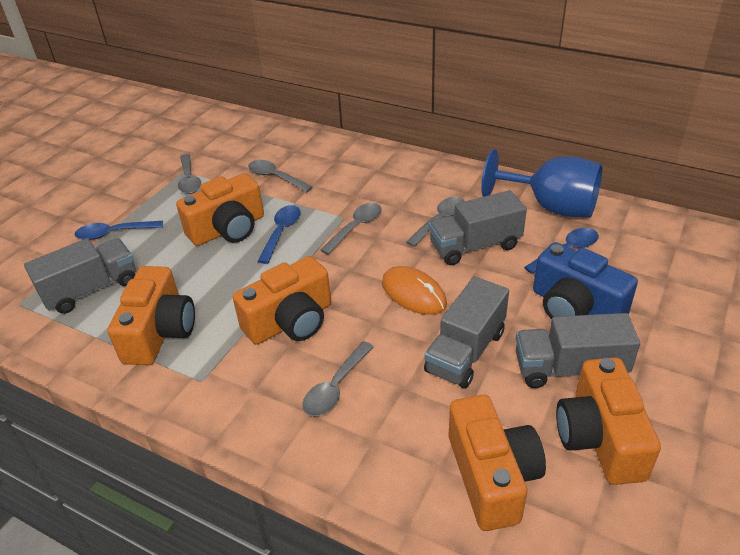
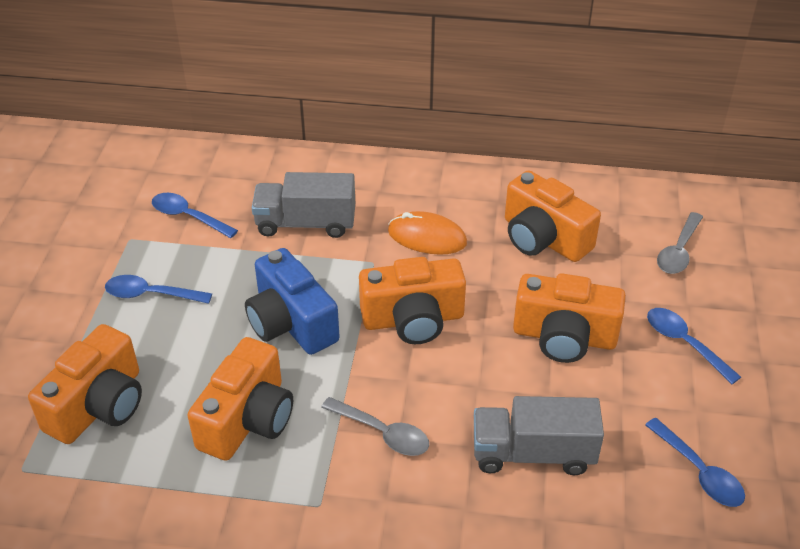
blue goblet: 1 -> 0
blue spoon: 3 -> 4
grey spoon: 5 -> 2
grey truck: 4 -> 2

